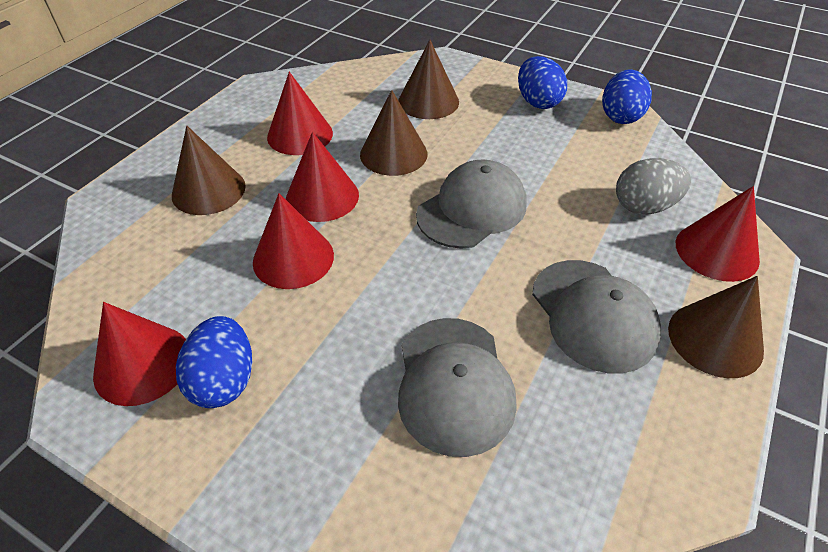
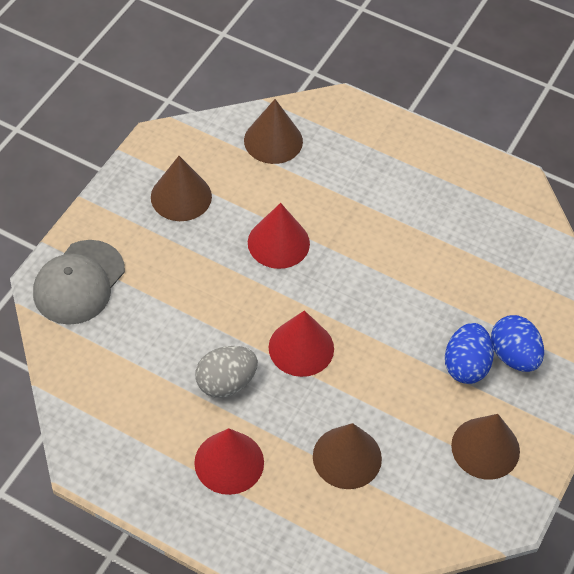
blue egg: 3 -> 2
grey cap: 3 -> 1
red cone: 5 -> 3

